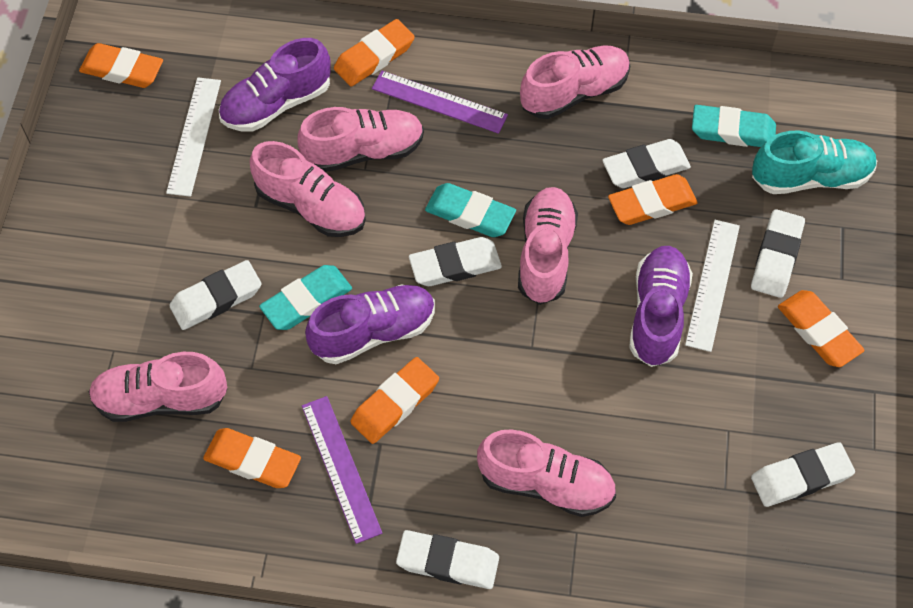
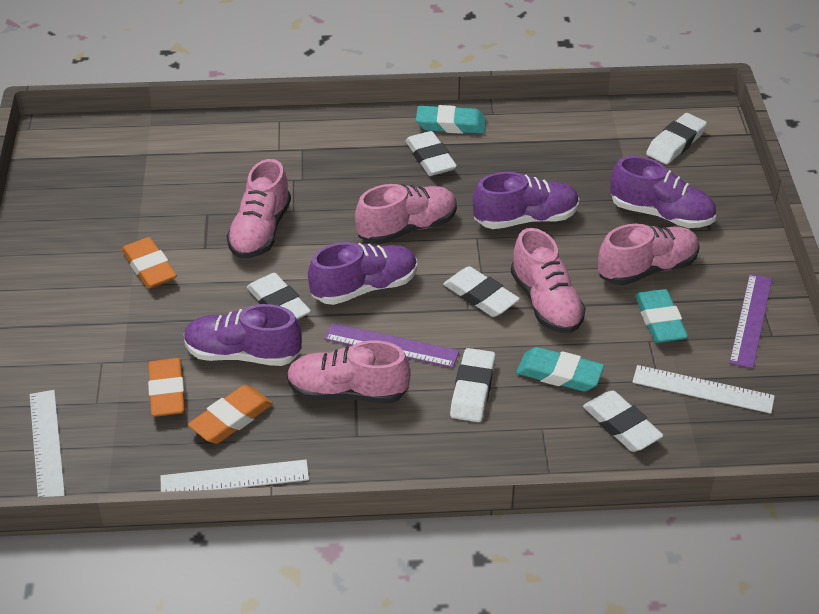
orange eraser: 6 -> 3
pink shoe: 6 -> 5
purple shoe: 3 -> 4
turquoise shoe: 1 -> 0
white ruler: 2 -> 3

